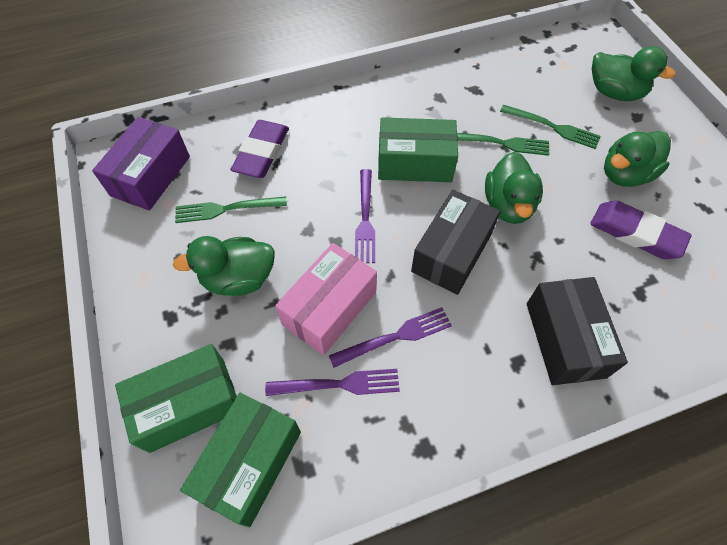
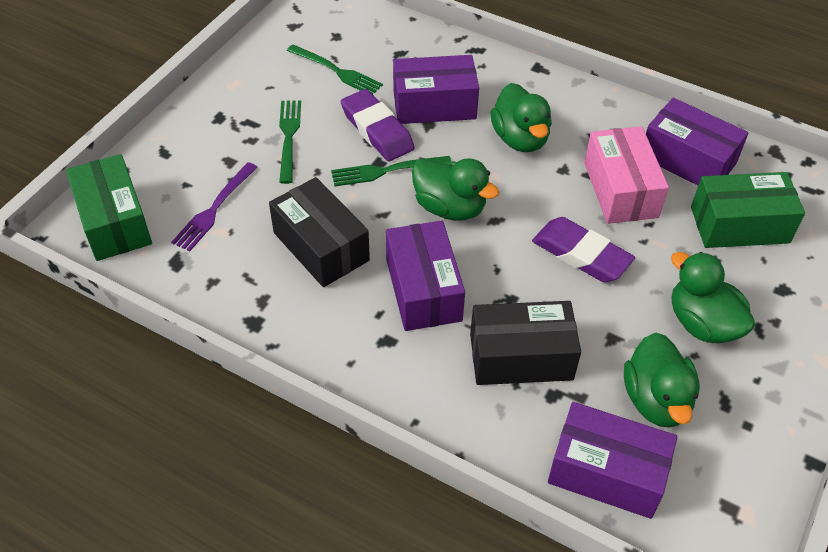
green box: 3 -> 2
purple box: 1 -> 4
purple fork: 3 -> 1

